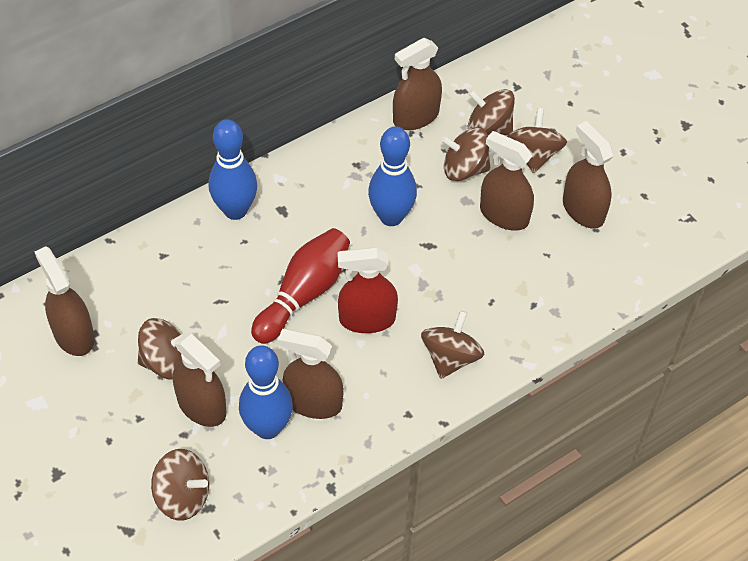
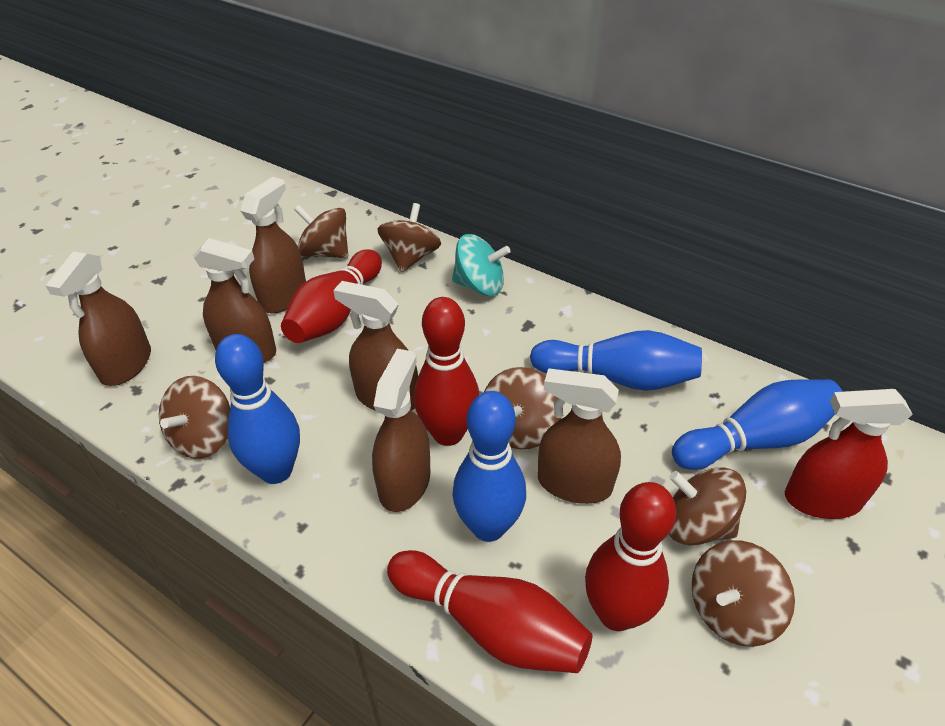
blue bowling pin: 3 -> 4
red bowling pin: 1 -> 4
turquoise spinning top: 0 -> 1

